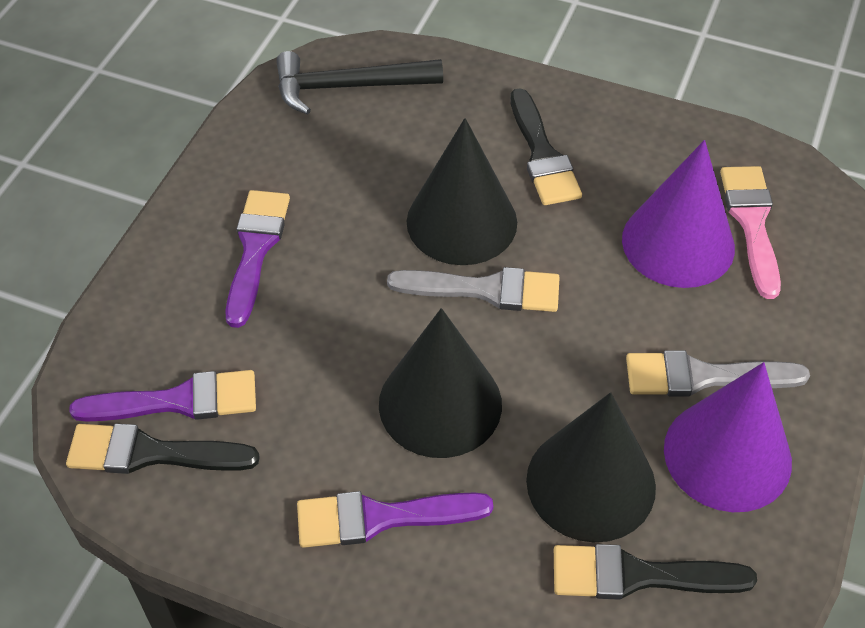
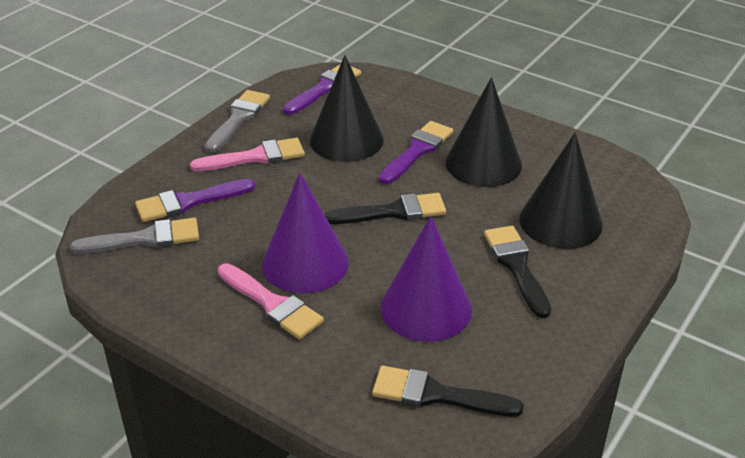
black hammer: 1 -> 0
pink brush: 1 -> 2

